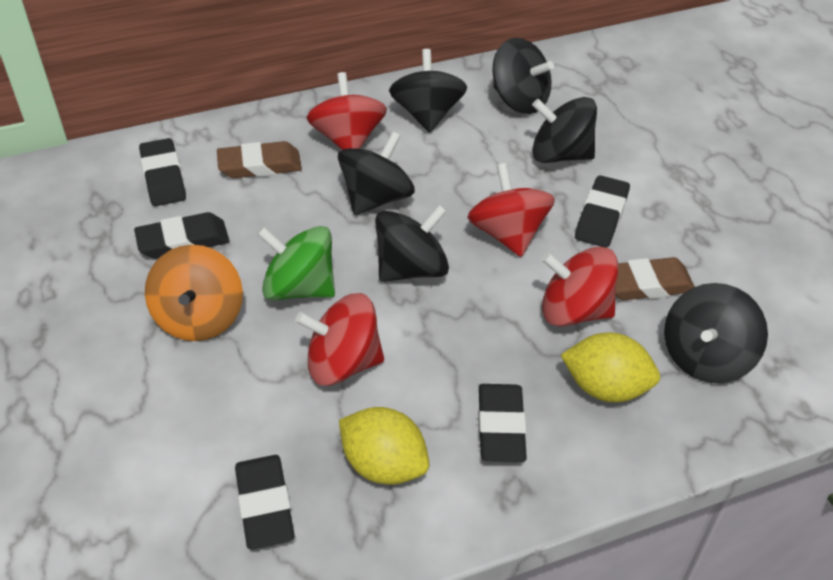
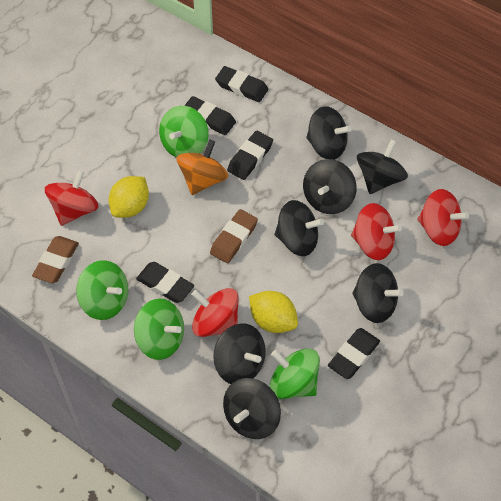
black spinning top: 6 -> 7
green spinning top: 1 -> 4

